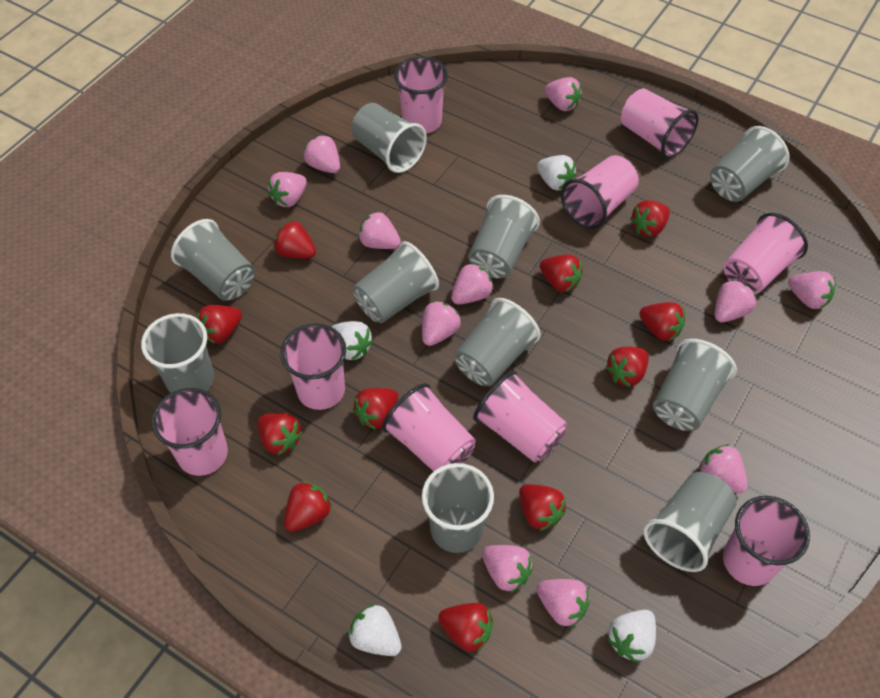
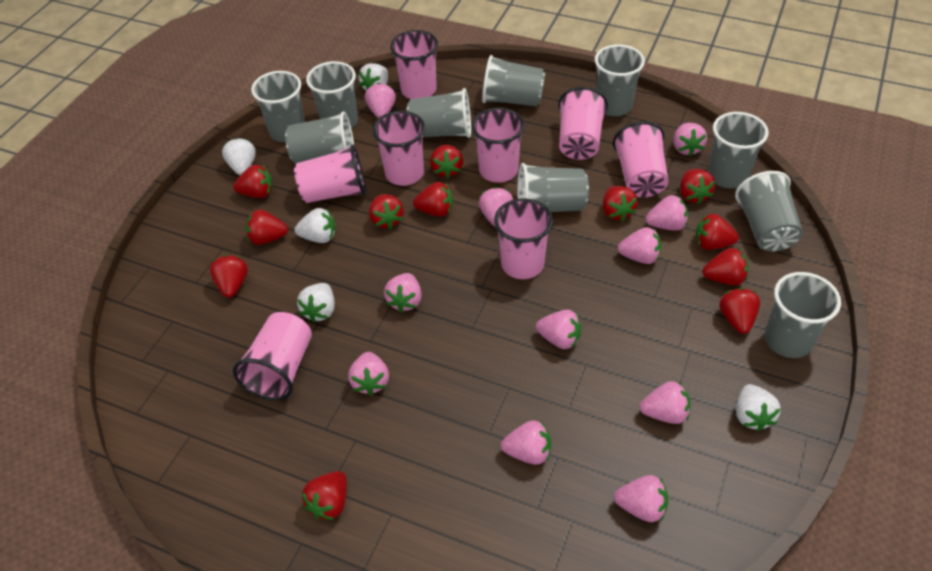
pink cup: 9 -> 8
red strawberry: 11 -> 12
white strawberry: 4 -> 5

